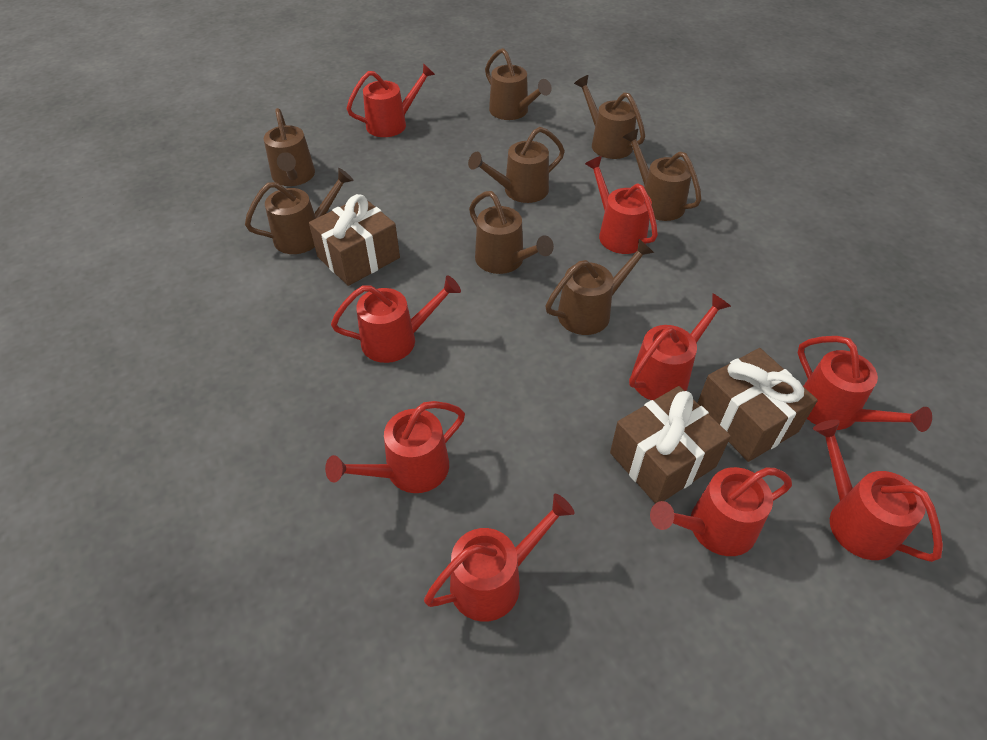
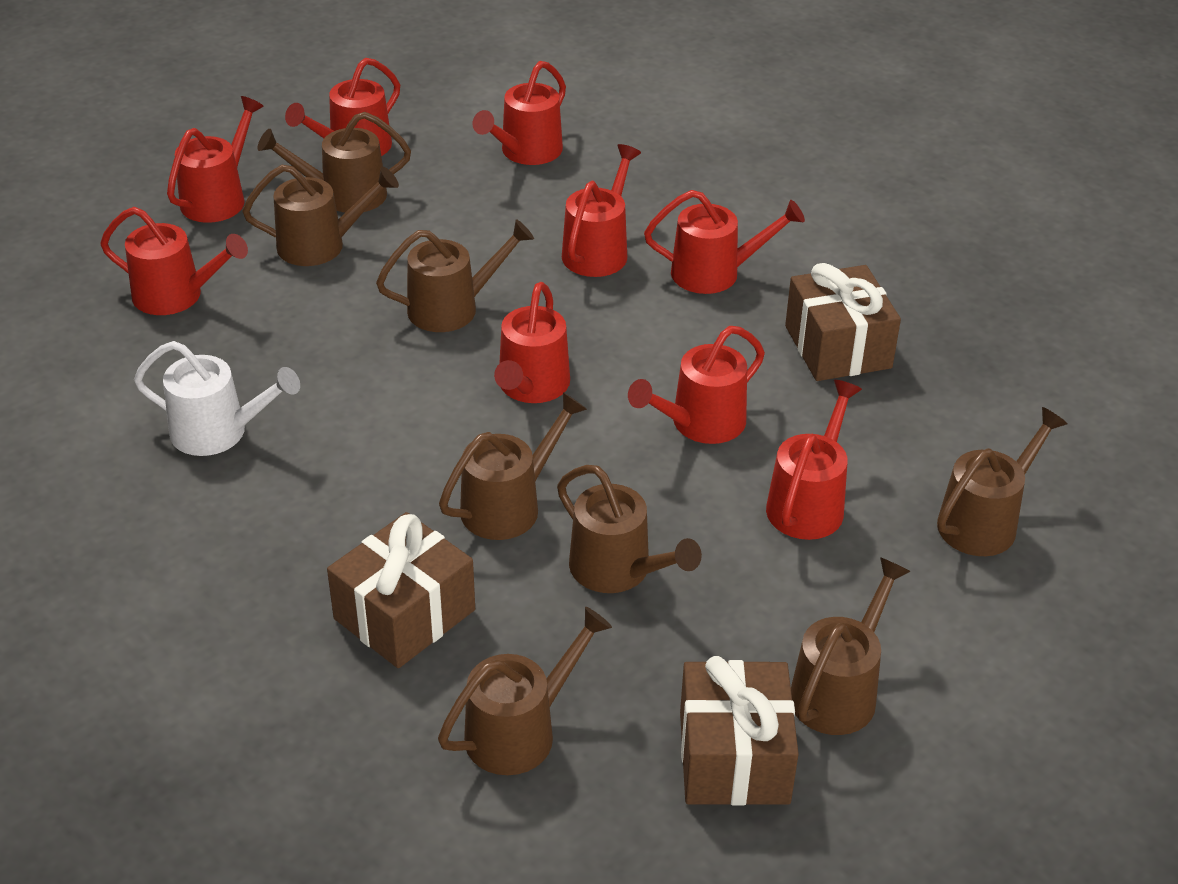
white watering can: 0 -> 1

